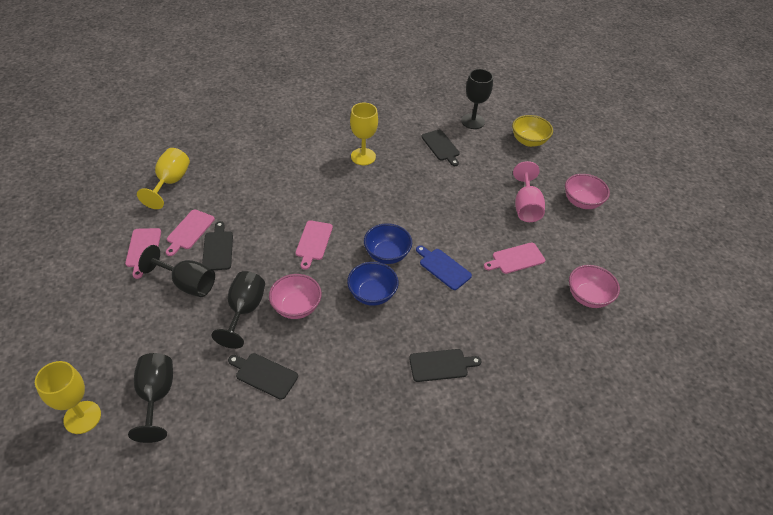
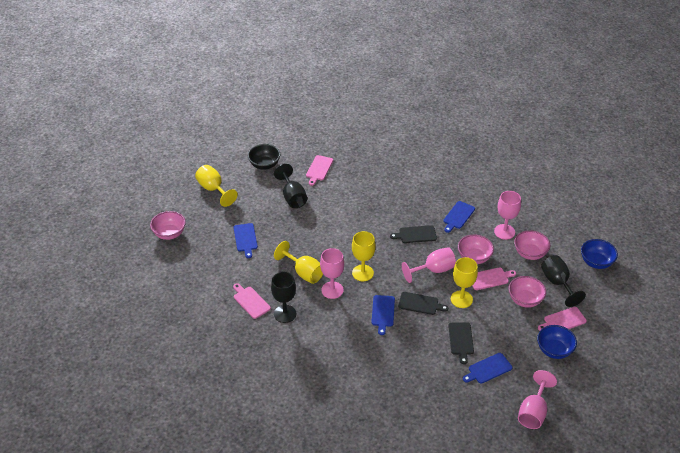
black bowl: 0 -> 1
black cutting board: 4 -> 3
black goblet: 4 -> 3
blue cutting board: 1 -> 4
pink bowl: 3 -> 4
pink goblet: 1 -> 4
yellow bowl: 1 -> 0
yellow goblet: 3 -> 4

